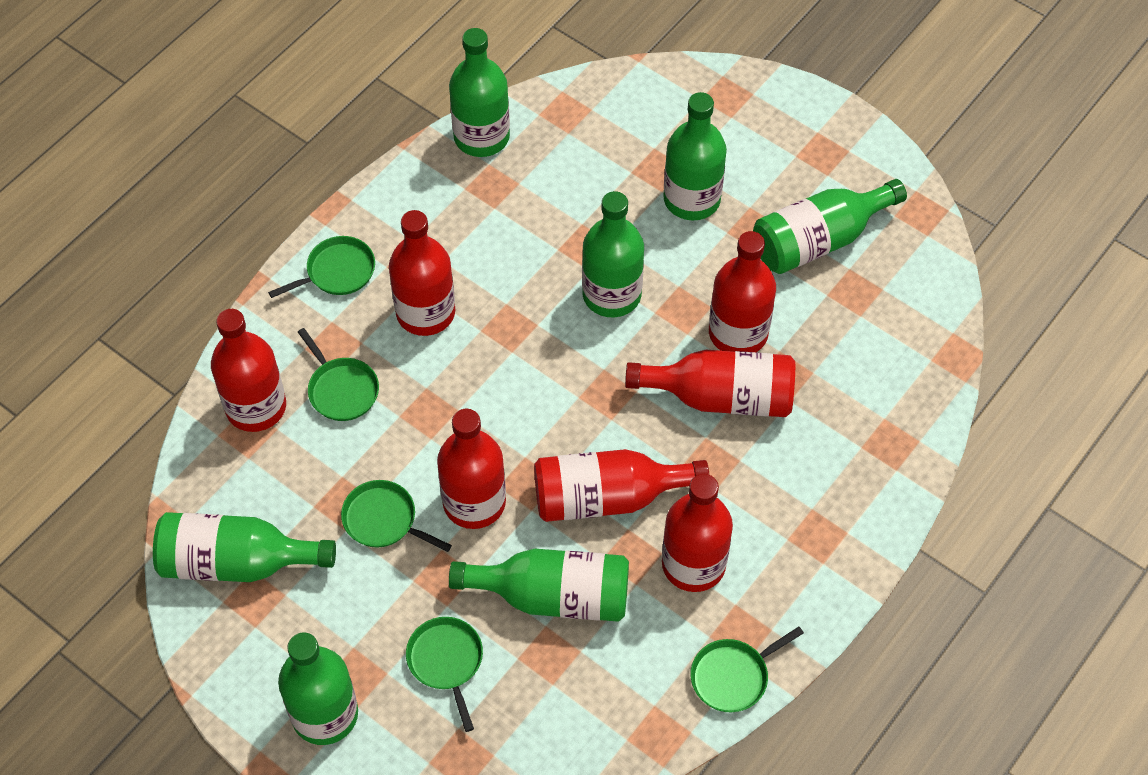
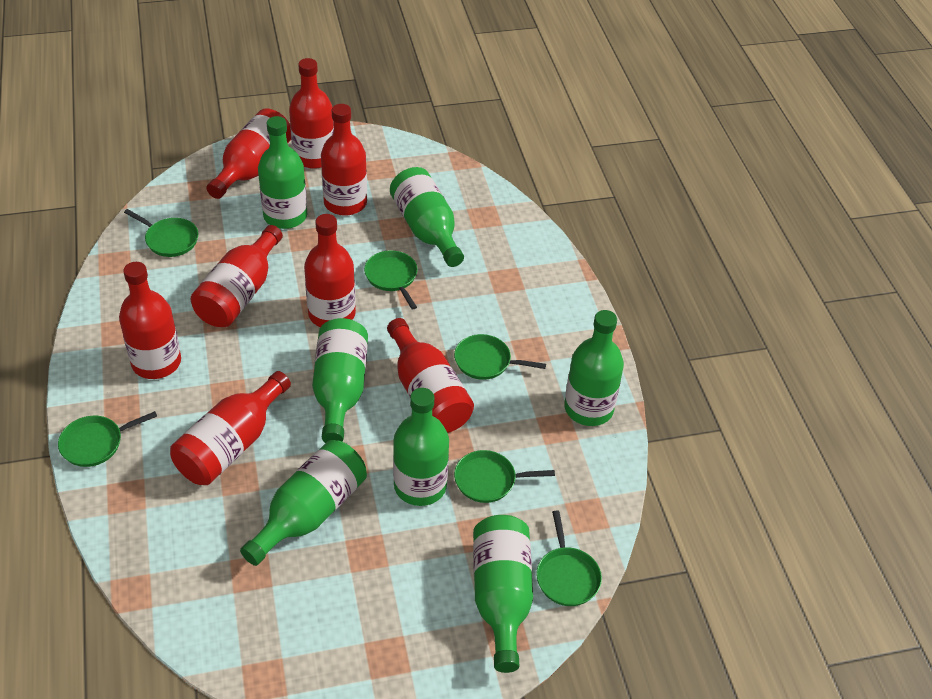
green pan: 5 -> 6
red bottle: 7 -> 8

